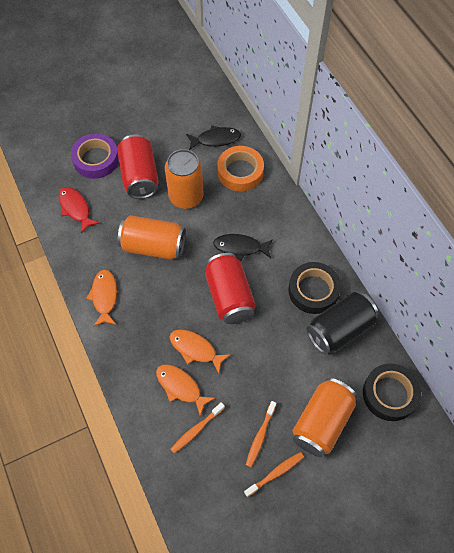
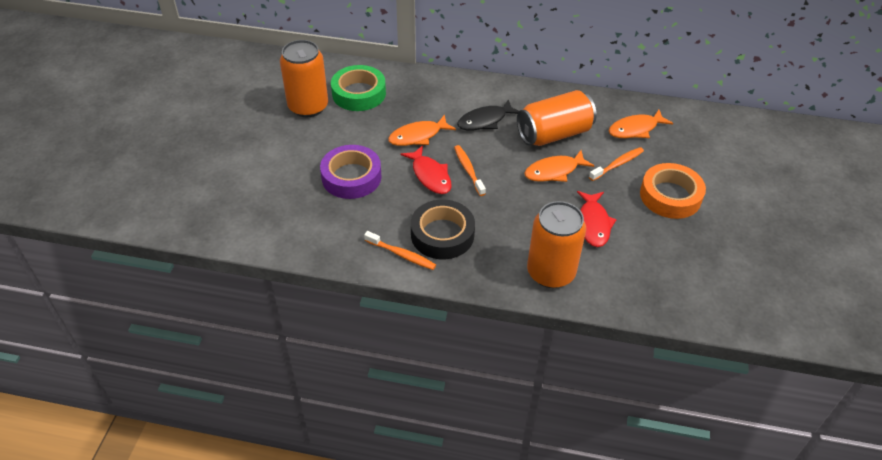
black can: 1 -> 0
black fish: 2 -> 1
black tape: 2 -> 1
green tape: 0 -> 1
red can: 2 -> 0
red fish: 1 -> 2

